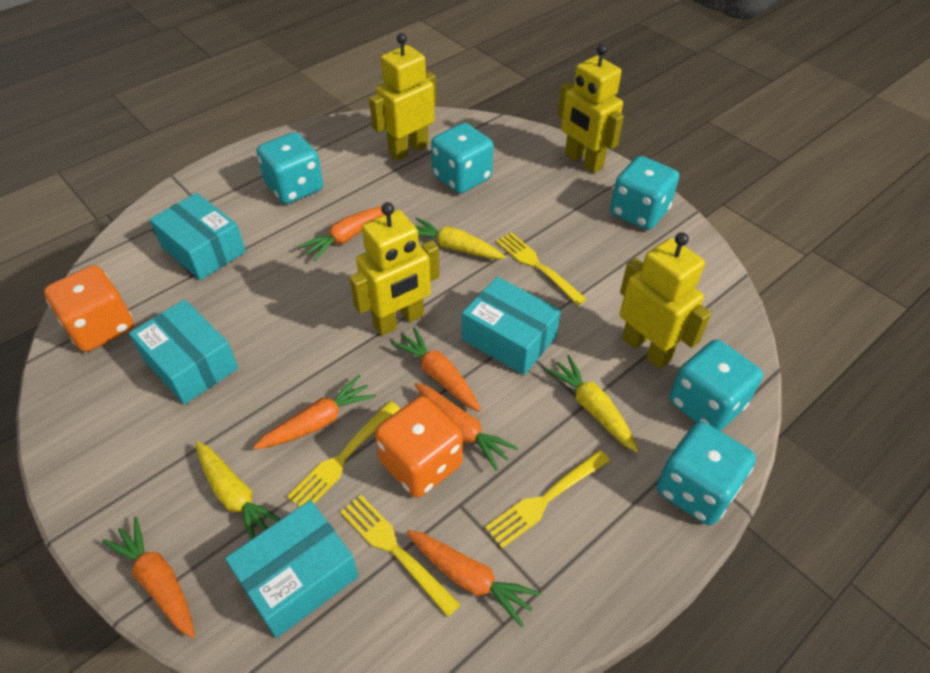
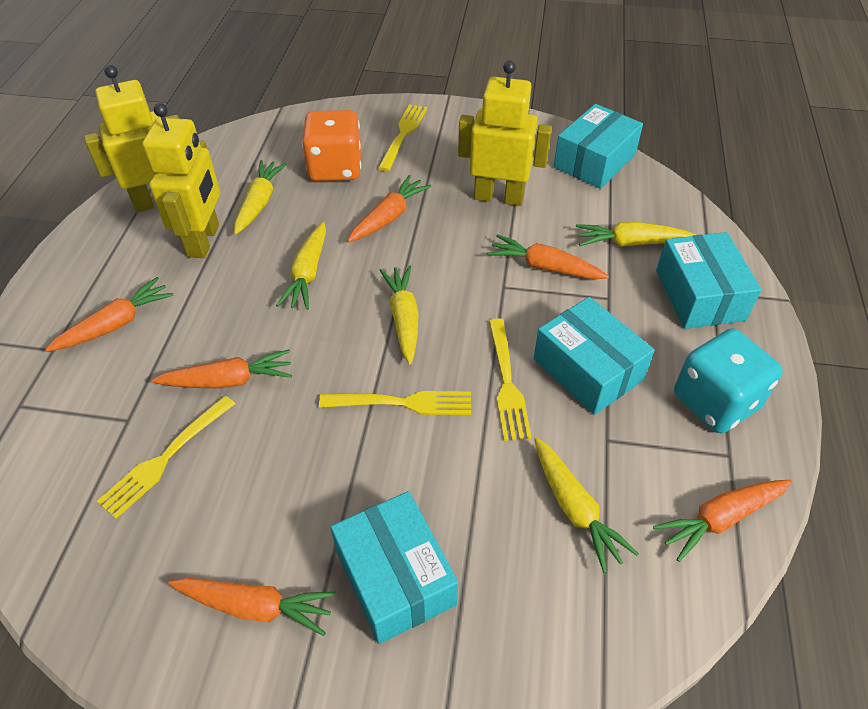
orange dice: 2 -> 1
turquoise dice: 5 -> 1
yellow carrot: 3 -> 5
yellow robot: 4 -> 3

